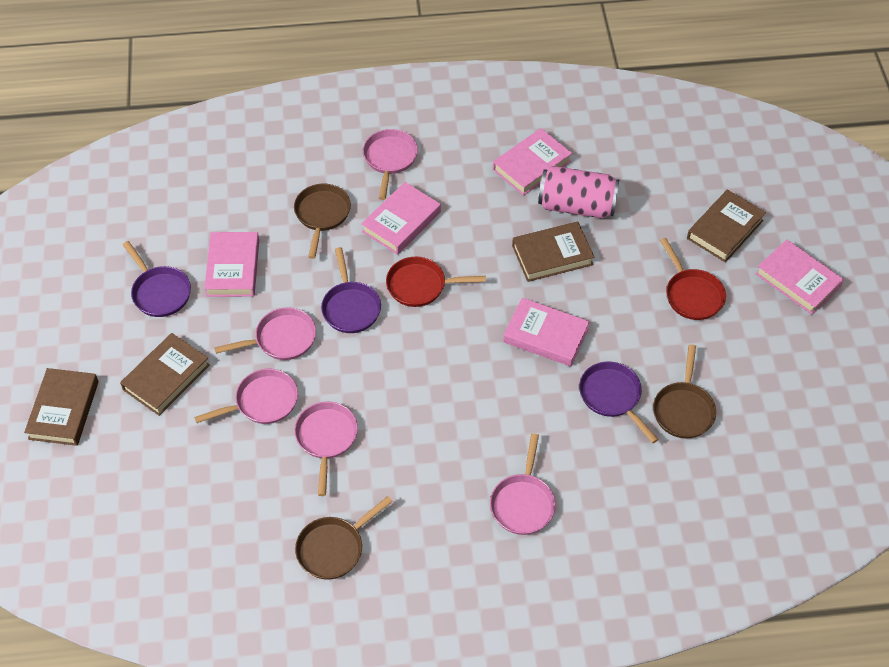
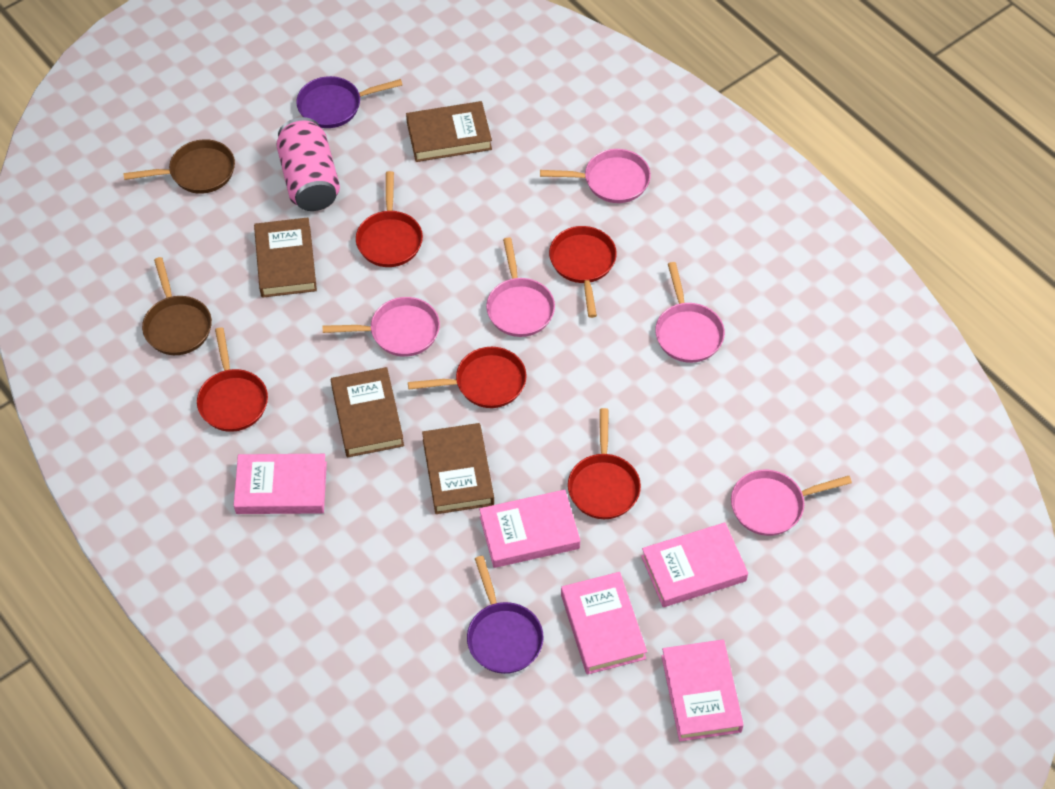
brown pan: 3 -> 2
purple pan: 3 -> 2
red pan: 2 -> 5

